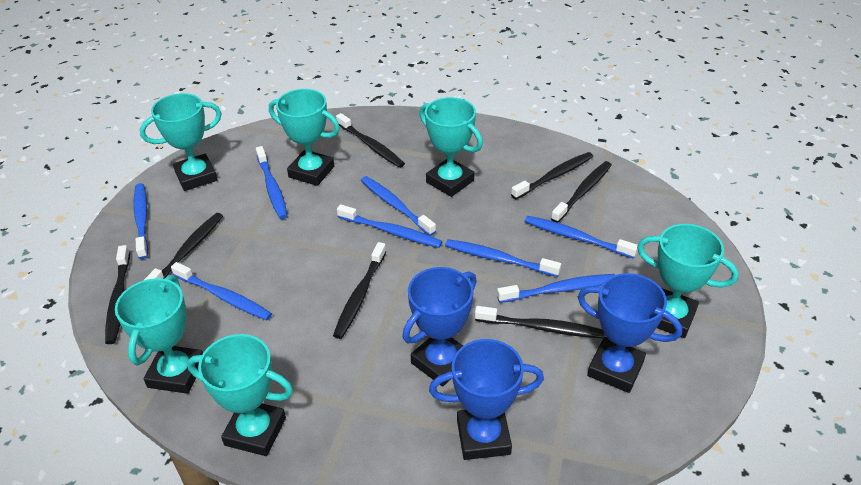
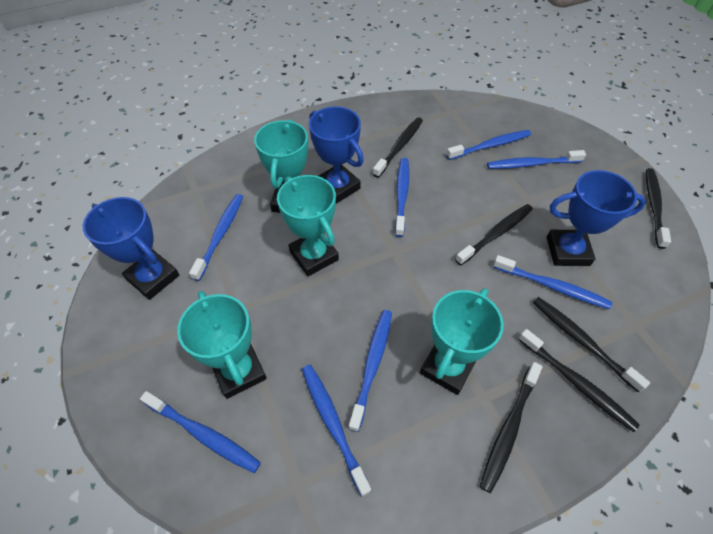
black toothbrush: 7 -> 6
turquoise trophy: 6 -> 4

